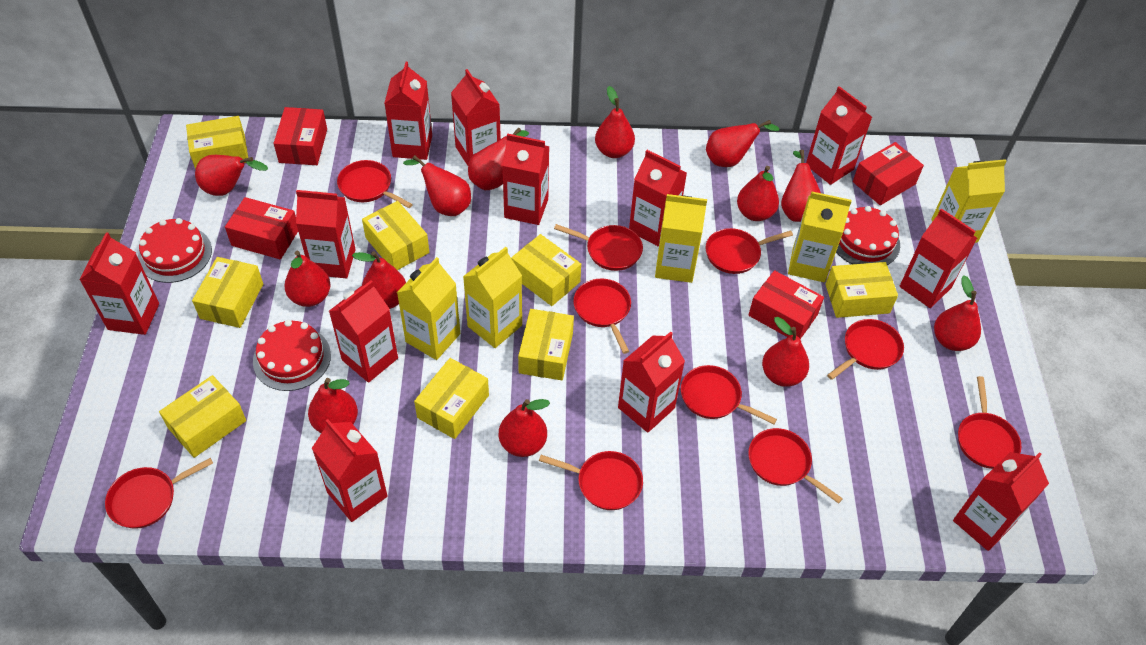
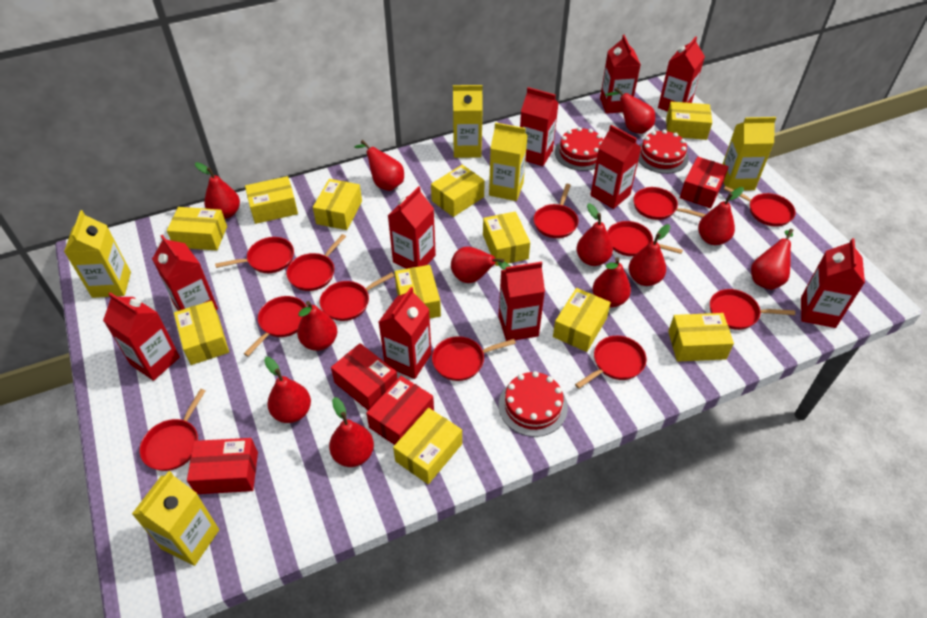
red carton: 12 -> 10
red pan: 10 -> 12
red pear: 13 -> 12
yellow box: 8 -> 11

